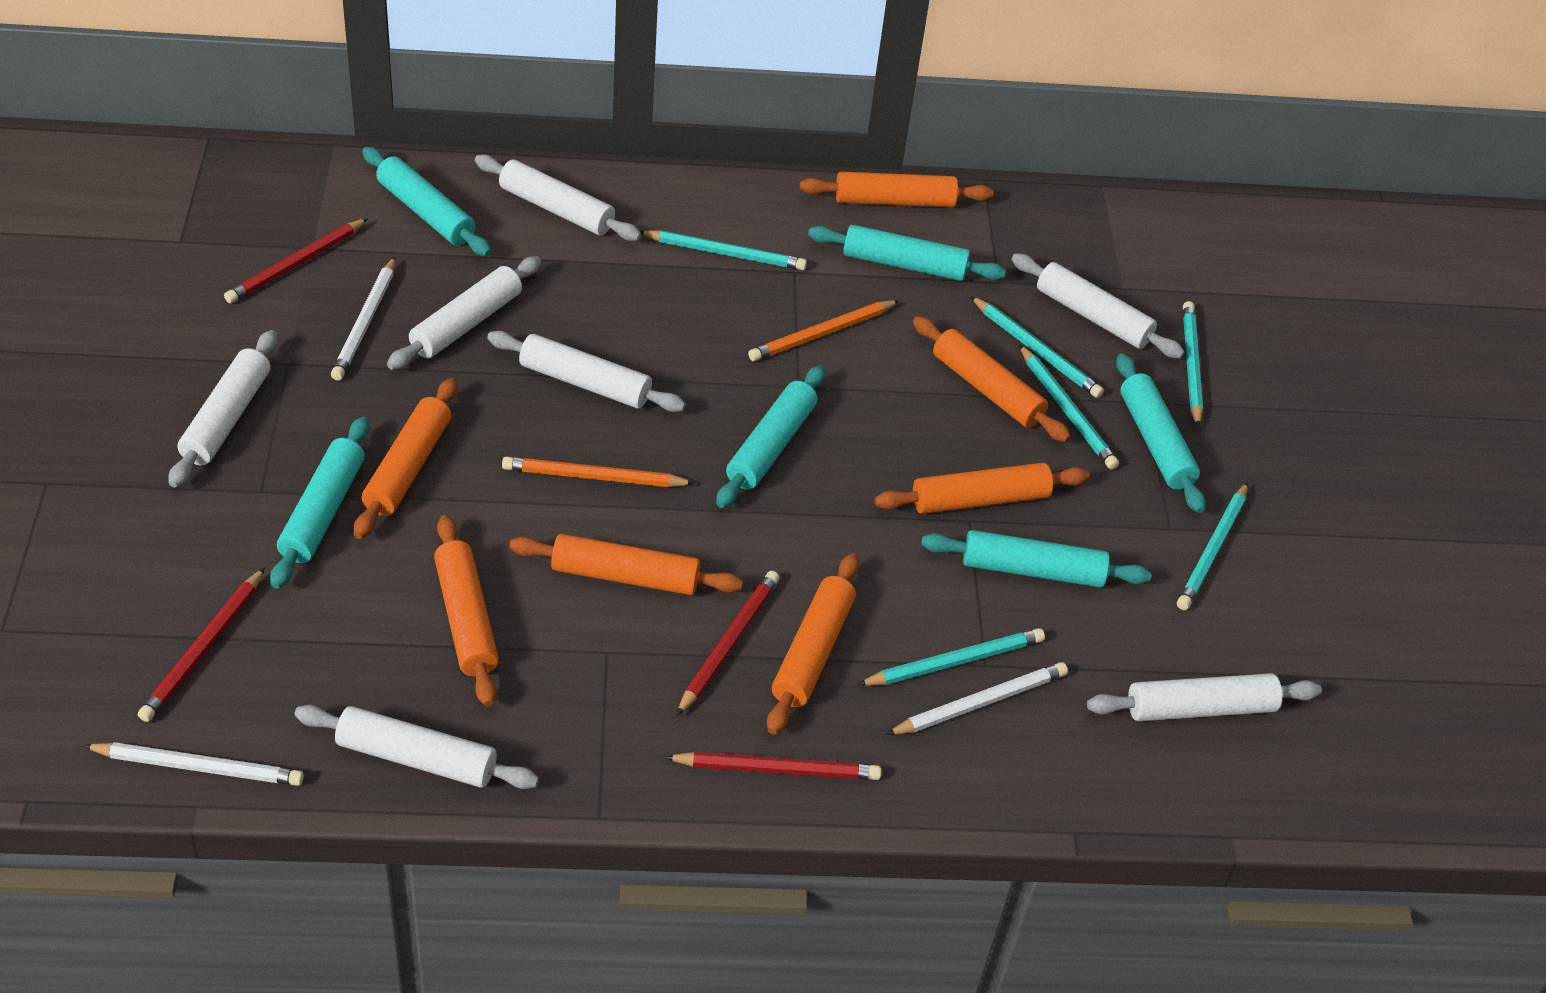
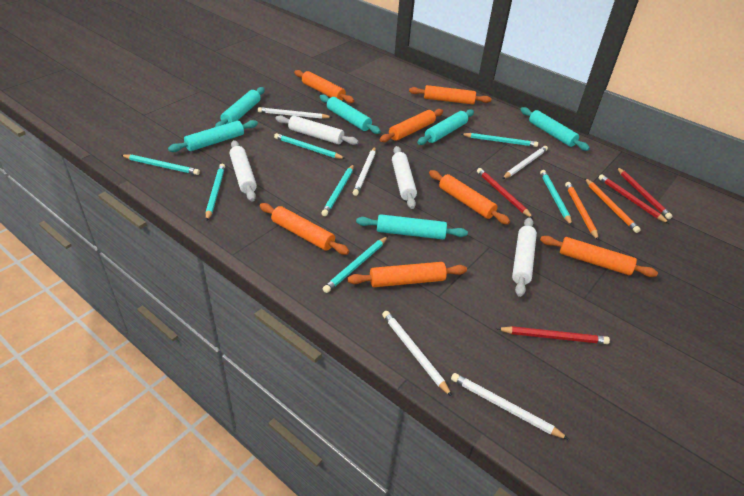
turquoise pencil: 6 -> 7
white pencil: 3 -> 5
white rolling pin: 7 -> 4

